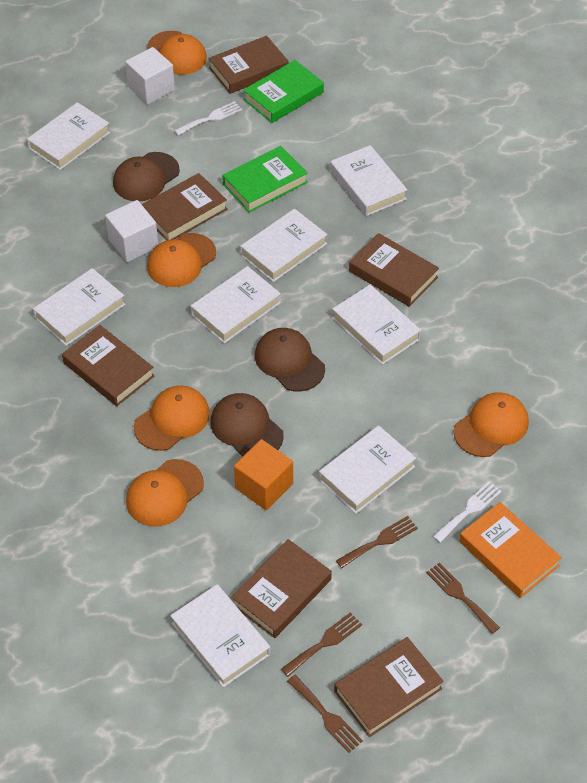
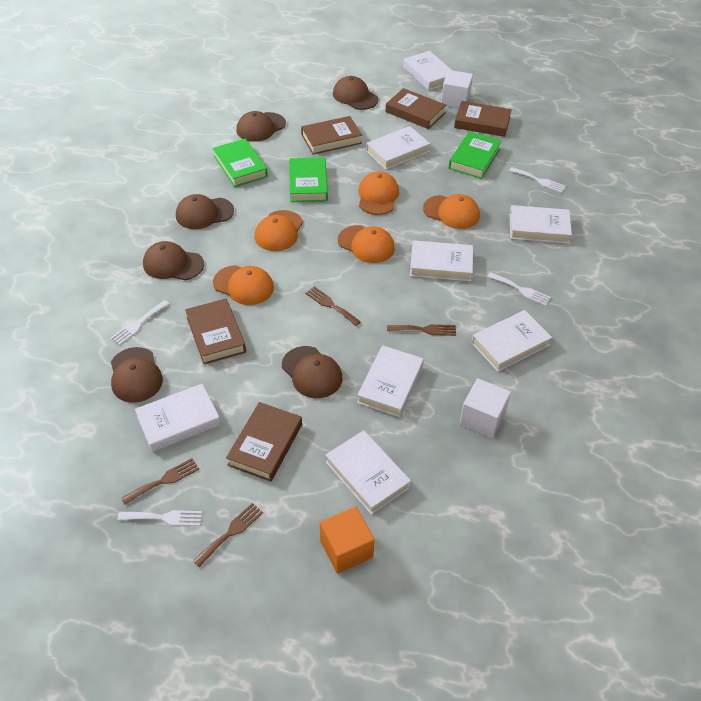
brown book: 6 -> 5
brown cap: 3 -> 6
green book: 2 -> 3
orange book: 1 -> 0
white fork: 2 -> 4

